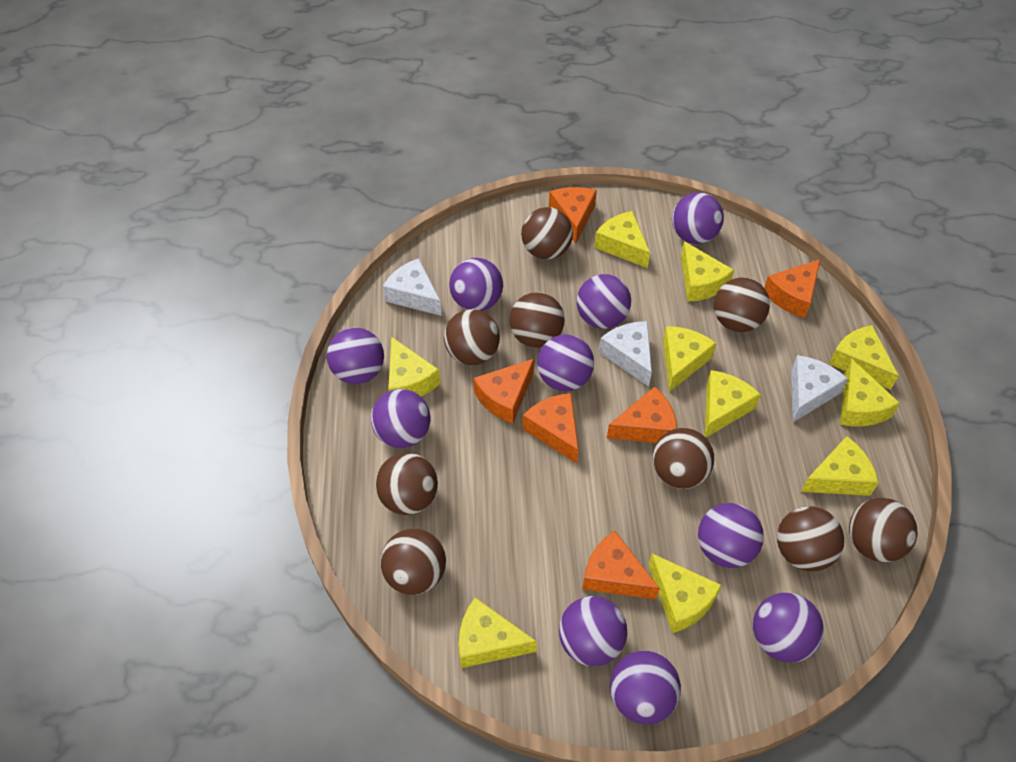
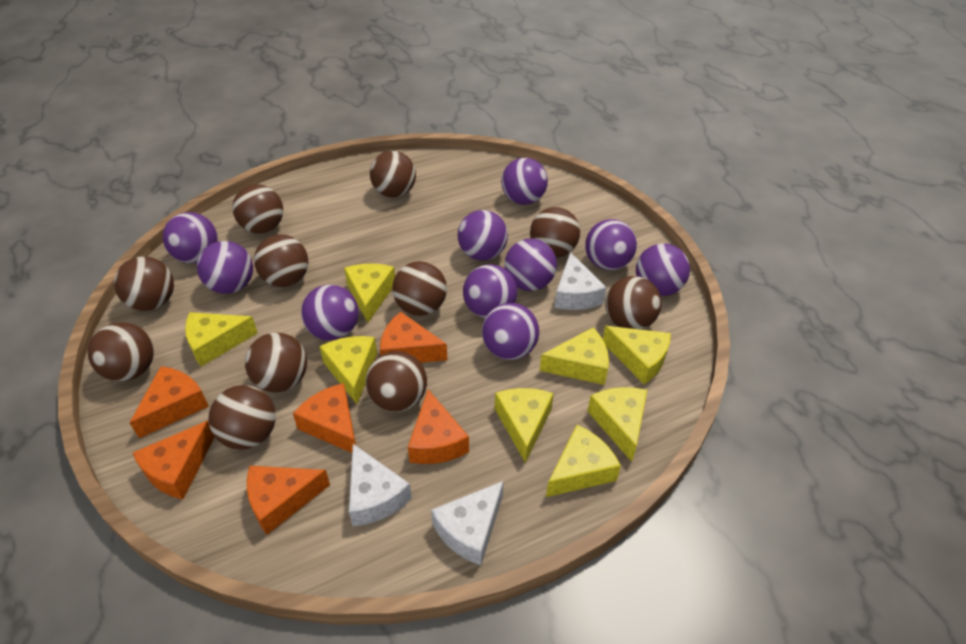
brown ball: 9 -> 11
yellow cheese: 10 -> 8

